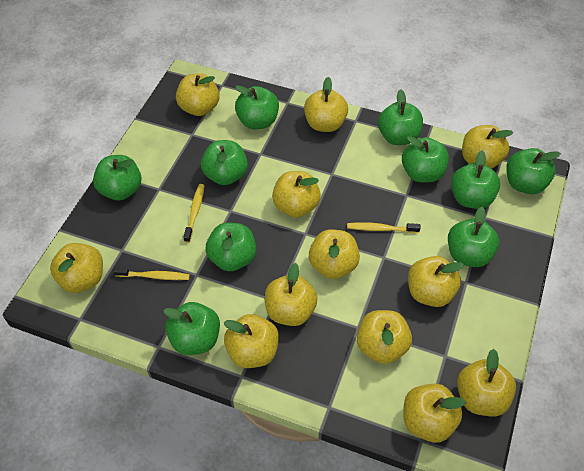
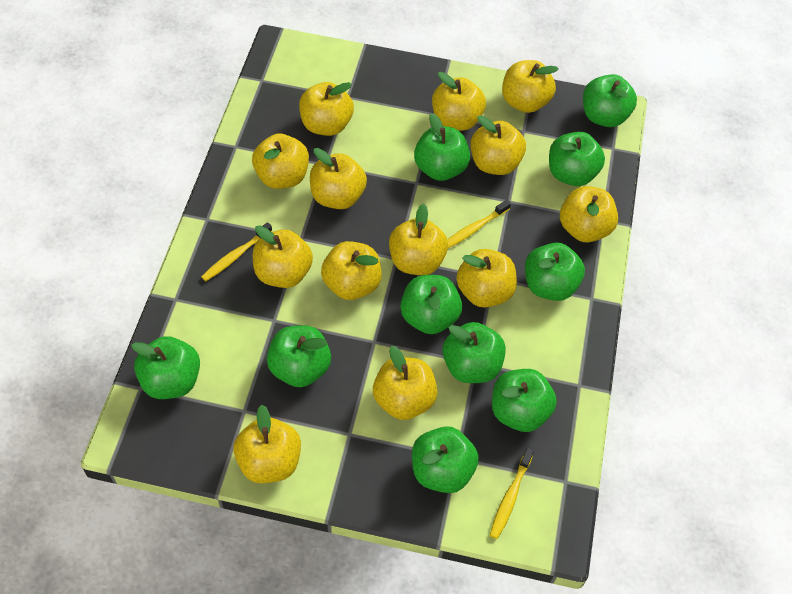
yellow apple: 12 -> 13

